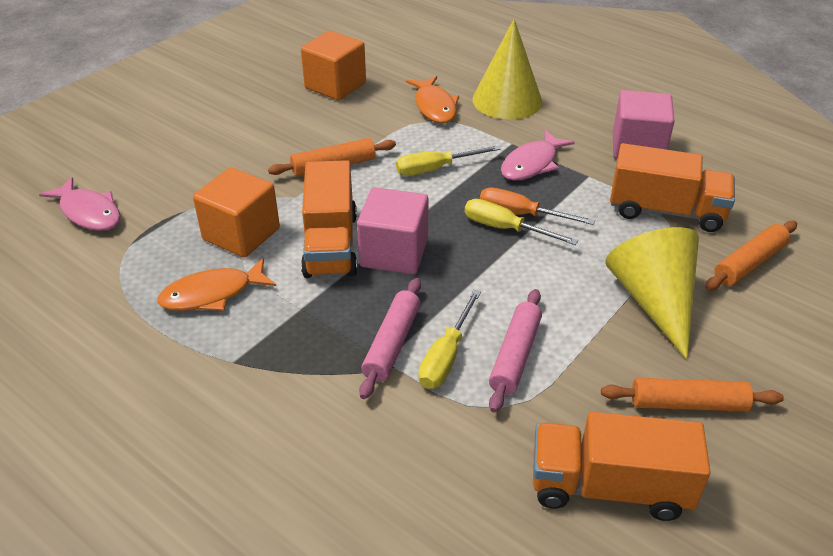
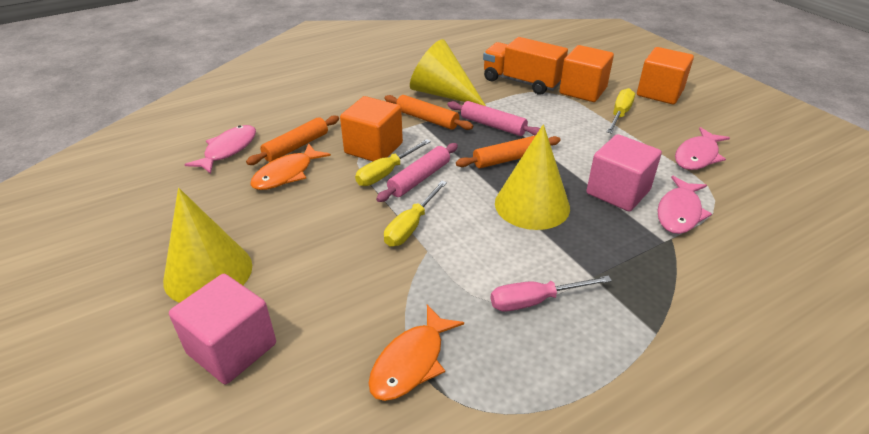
orange cube: 2 -> 3
orange screwdriver: 1 -> 0
orange truck: 3 -> 1
pink fish: 2 -> 3
pink screwdriver: 0 -> 1
yellow cone: 2 -> 3

